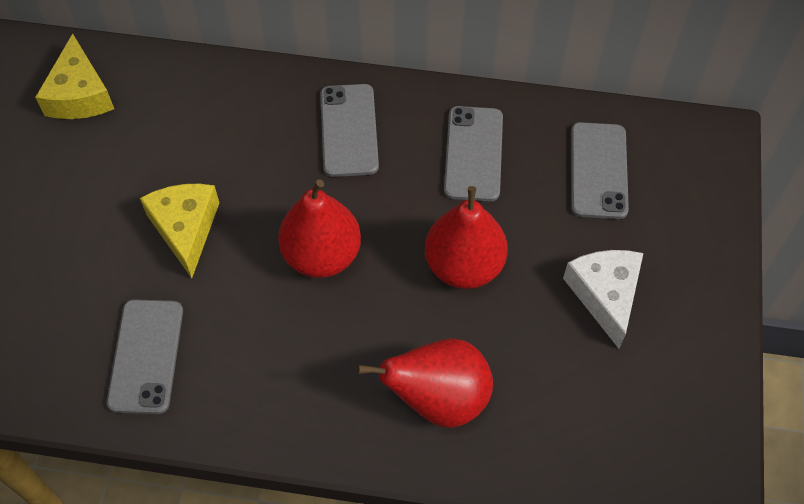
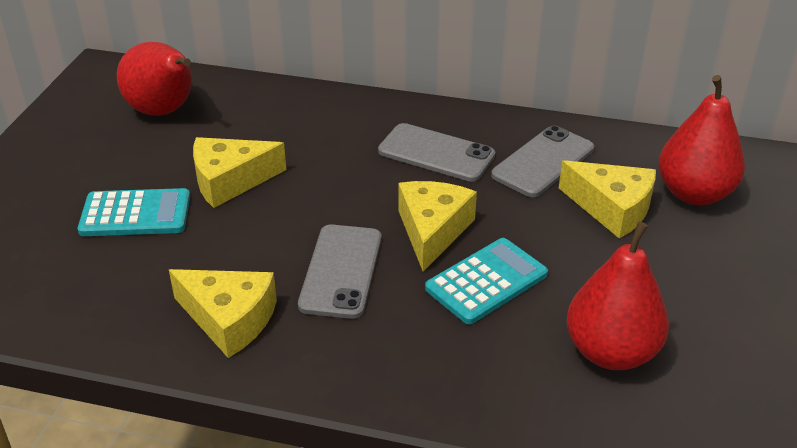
grey phone: 4 -> 3
turquoise calculator: 0 -> 2
white cheese: 1 -> 0
yellow cheese: 2 -> 4

